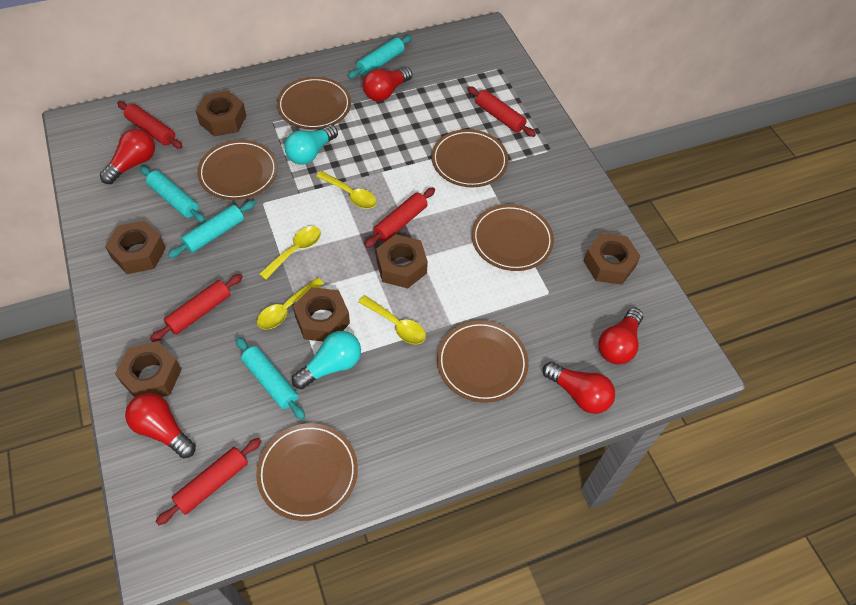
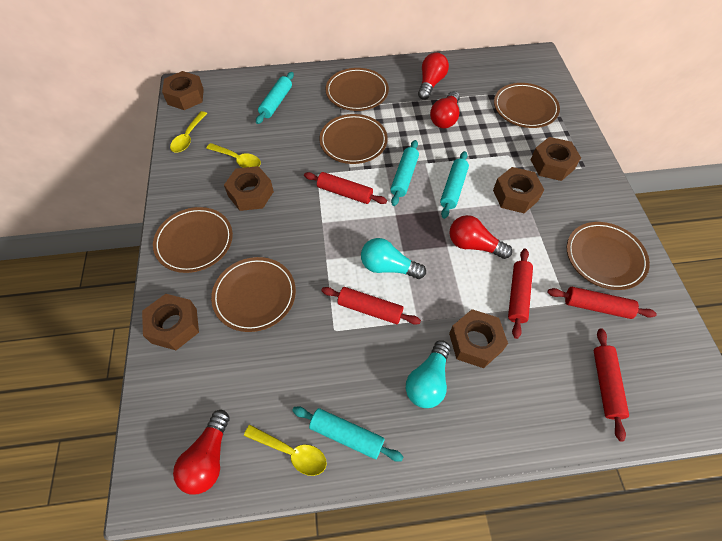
red light bulb: 5 -> 4
yellow spoon: 4 -> 3

